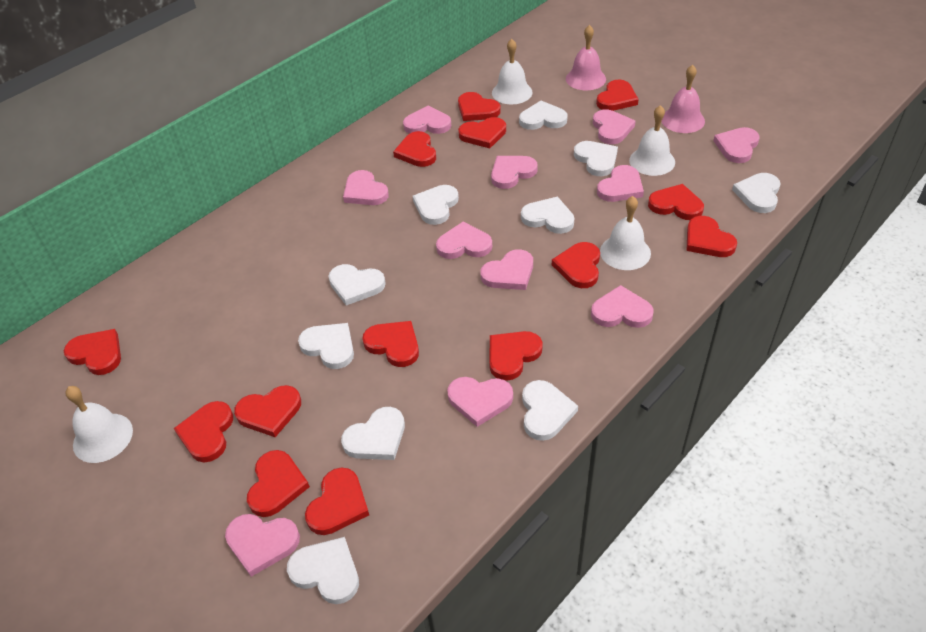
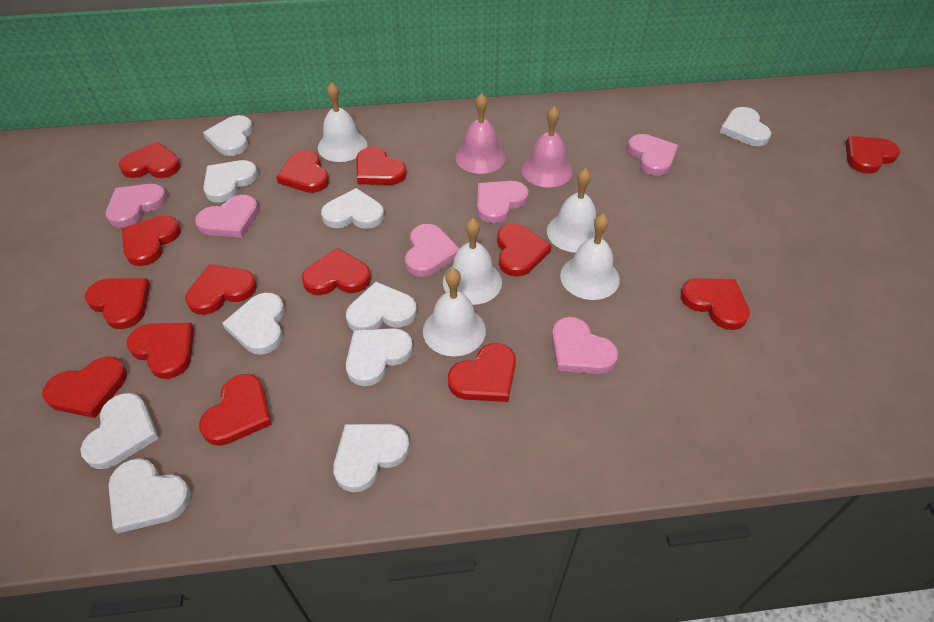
pink heart: 11 -> 6
white bell: 4 -> 5

